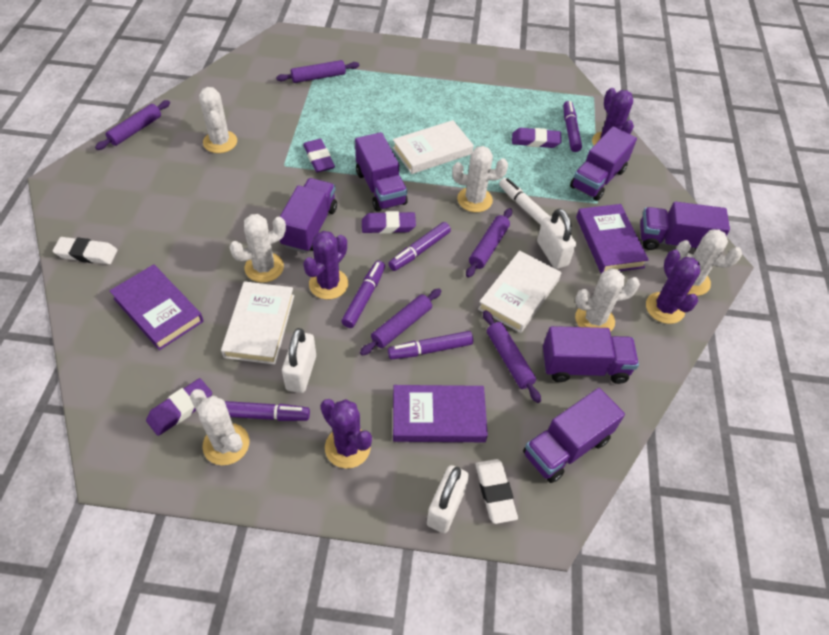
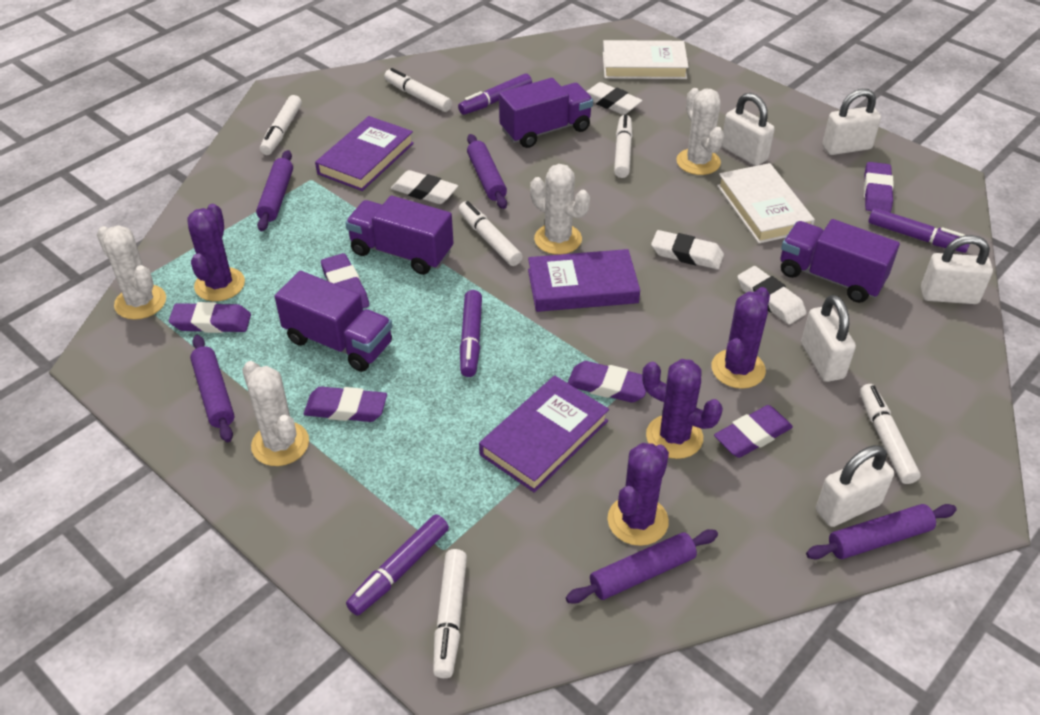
purple eraser: 4 -> 6
purple marker: 5 -> 4
purple truck: 6 -> 4
white book: 3 -> 2
white cactus: 6 -> 4
white eraser: 2 -> 4
white marker: 1 -> 6
white padlock: 3 -> 5

